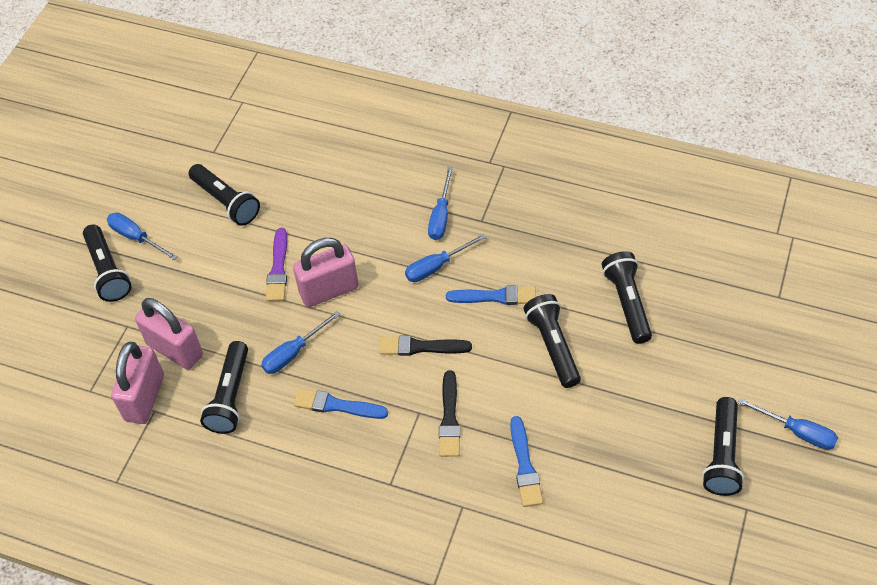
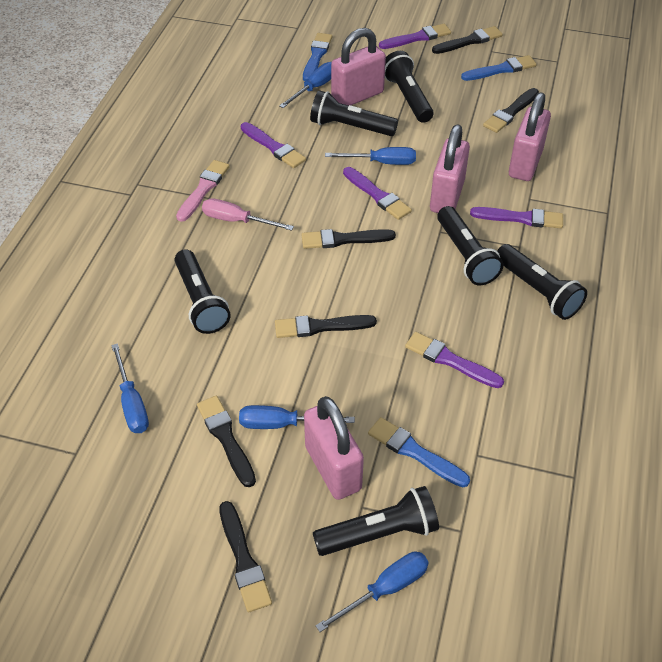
black brush: 2 -> 6
pink brush: 0 -> 1
pink padlock: 3 -> 4
pink screwdriver: 0 -> 1
purple brush: 1 -> 5

